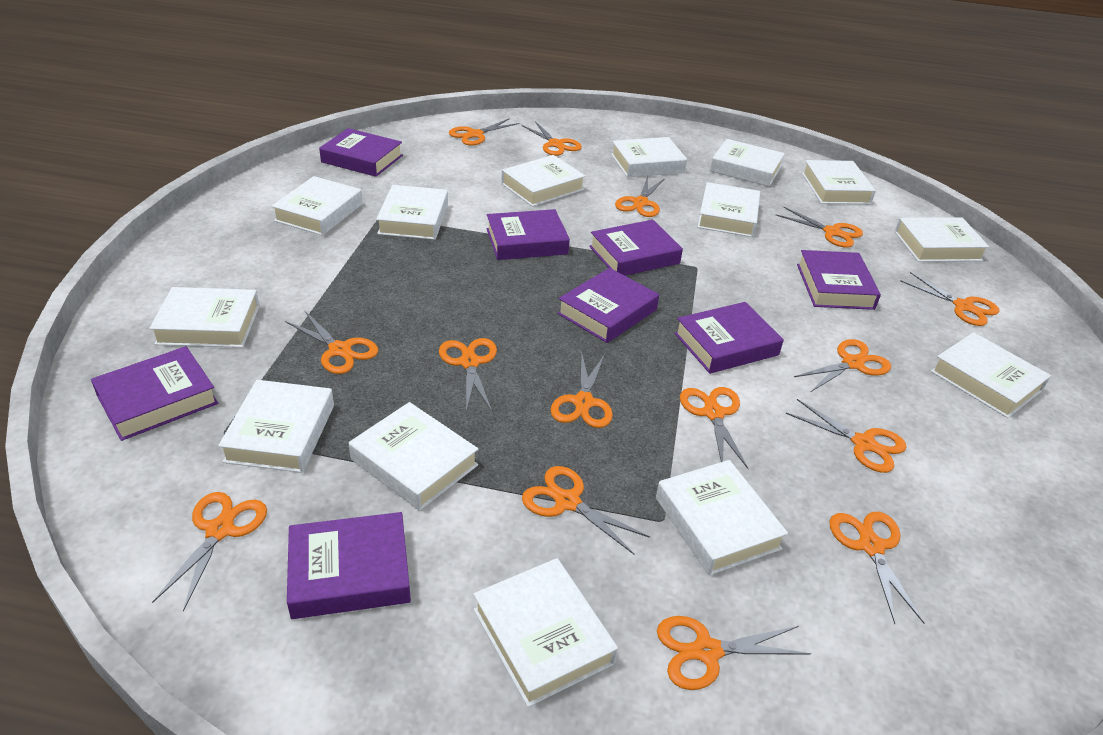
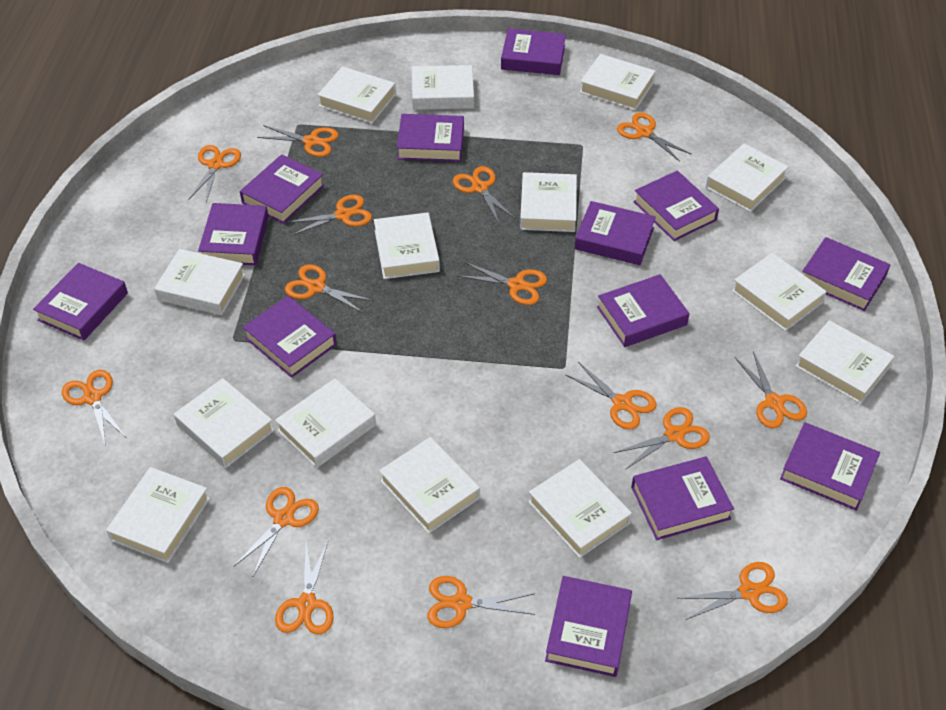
purple book: 8 -> 13

